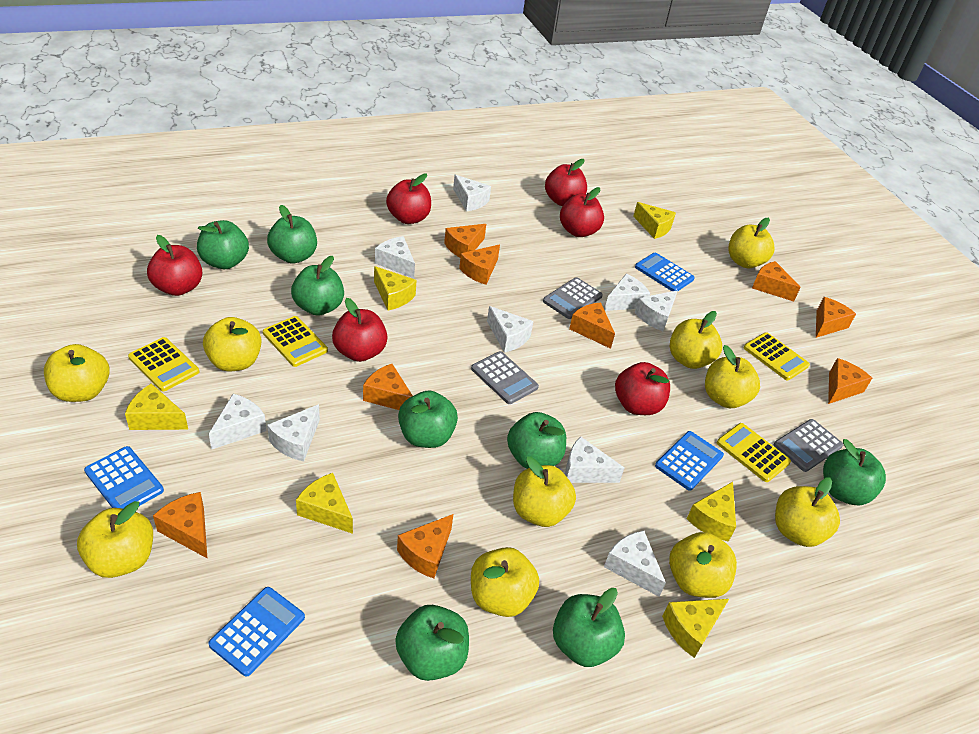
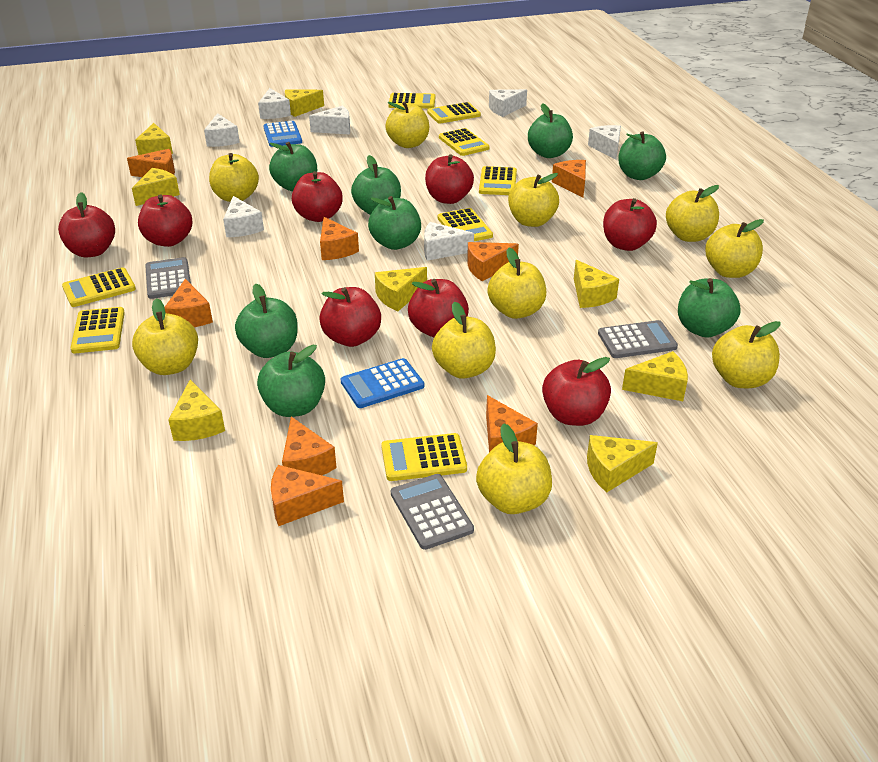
blue calculator: 4 -> 2
orange cheese: 9 -> 8
red apple: 6 -> 8
white cheese: 9 -> 7
yellow calculator: 4 -> 8
yellow cheese: 6 -> 8

